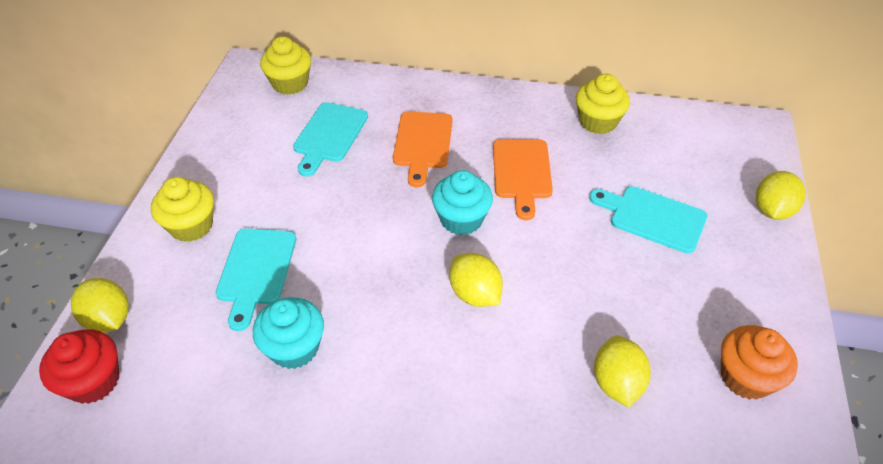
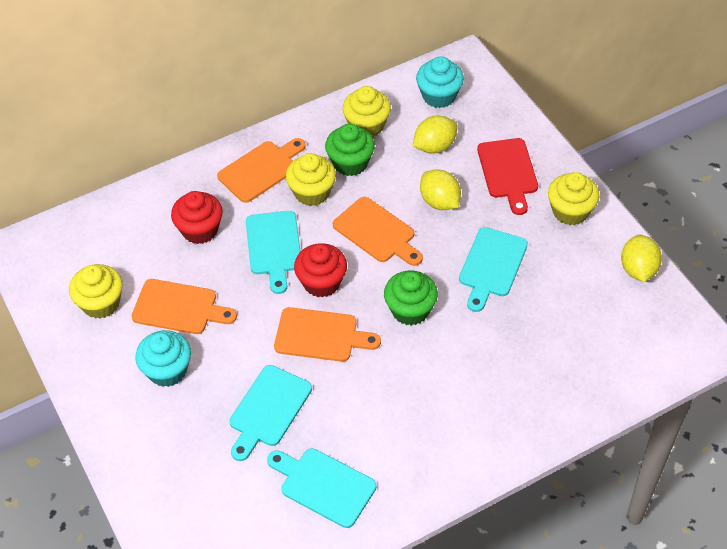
green cupcake: 0 -> 2
orange cupcake: 1 -> 0
orange cutting board: 2 -> 4
red cupcake: 1 -> 2
red cutting board: 0 -> 1
turquoise cutting board: 3 -> 4
yellow cupcake: 3 -> 4
yellow lemon: 4 -> 3

